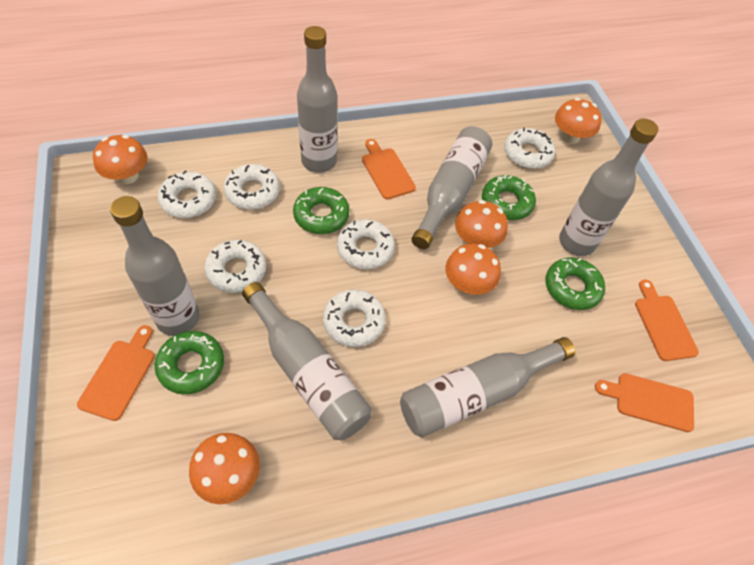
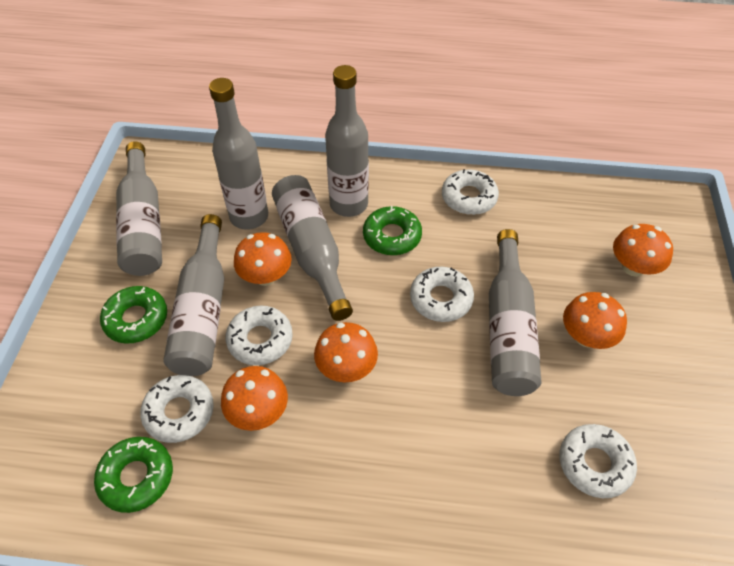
green donut: 4 -> 3
orange cutting board: 4 -> 0
white donut: 6 -> 5

